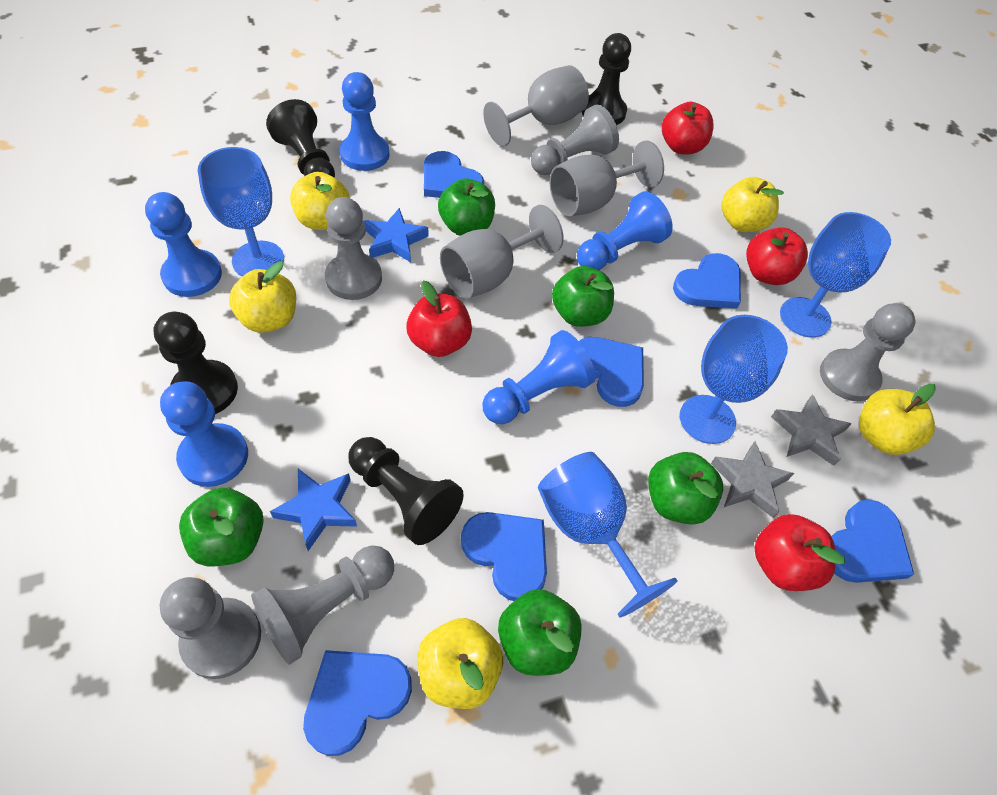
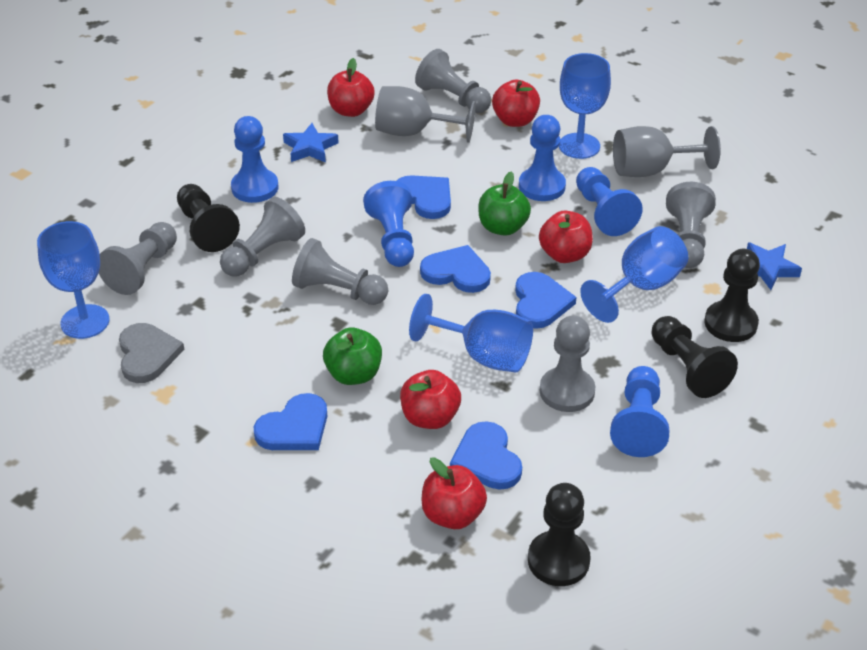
blue heart: 6 -> 5
green apple: 5 -> 2
grey goblet: 3 -> 2
grey heart: 0 -> 1
grey pawn: 5 -> 6
grey star: 2 -> 0
red apple: 4 -> 5
yellow apple: 5 -> 0

